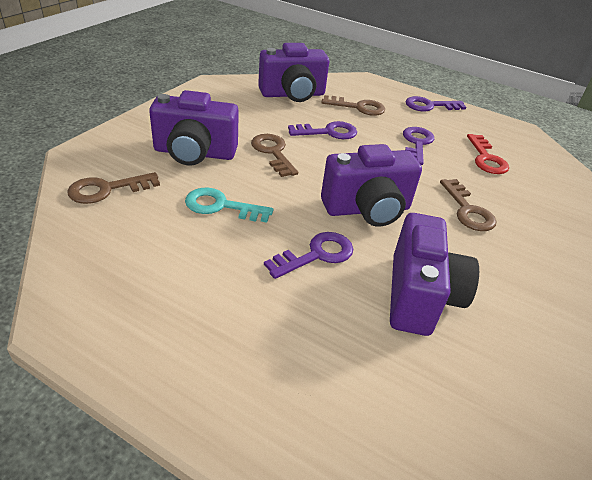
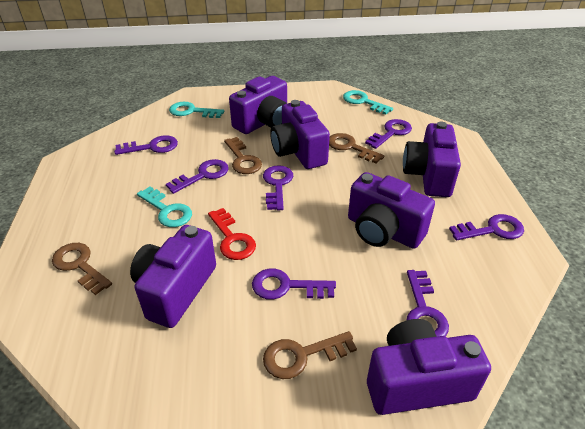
purple camera: 4 -> 6
purple key: 4 -> 7
turquoise key: 1 -> 3

